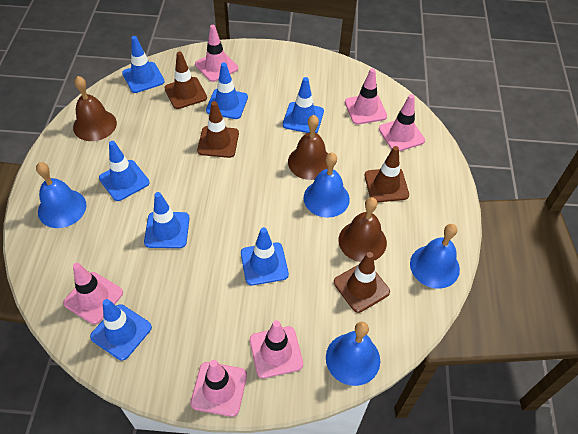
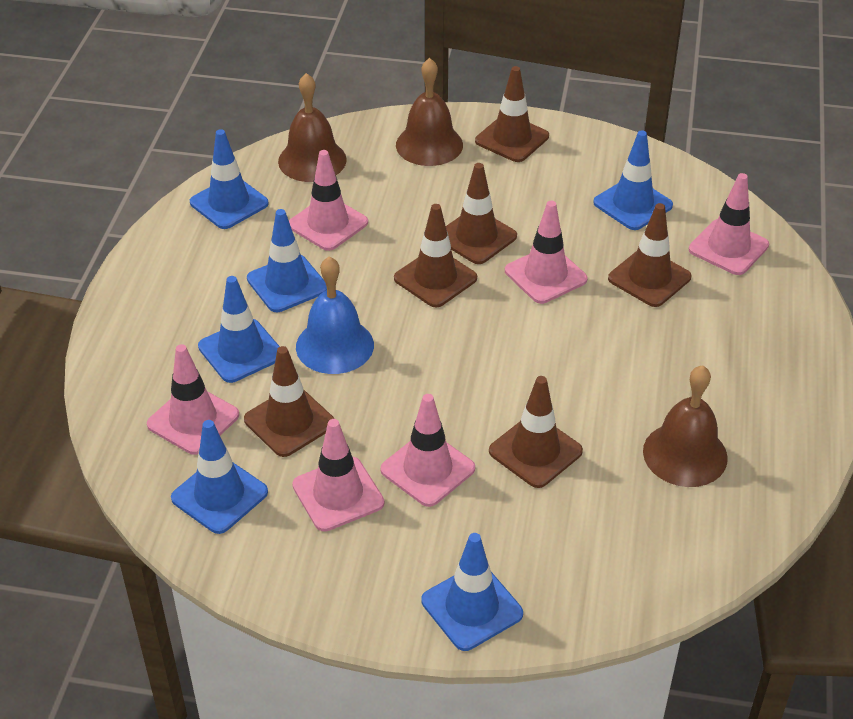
blue bell: 4 -> 1
blue traffic cone: 7 -> 6
brown traffic cone: 4 -> 6

